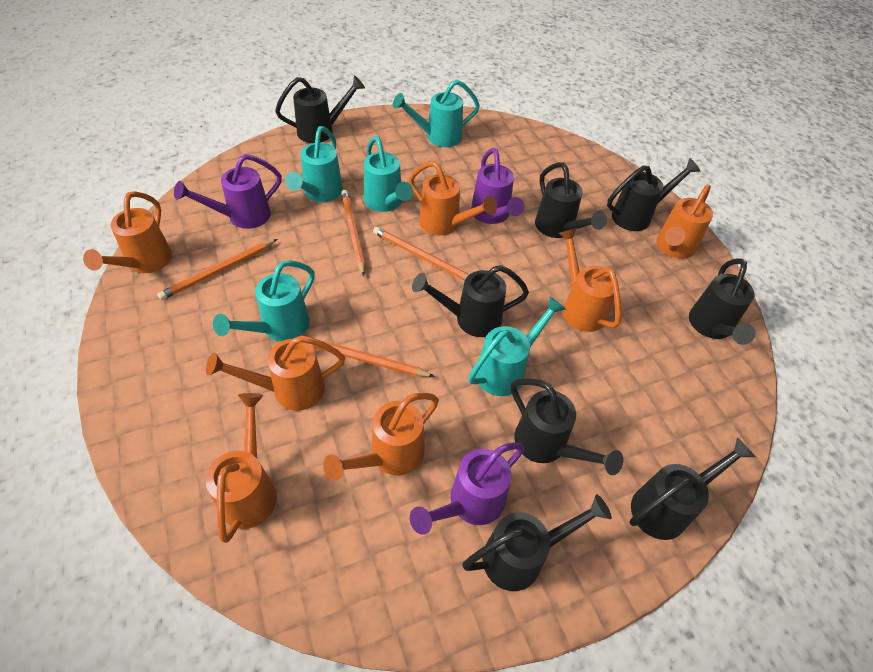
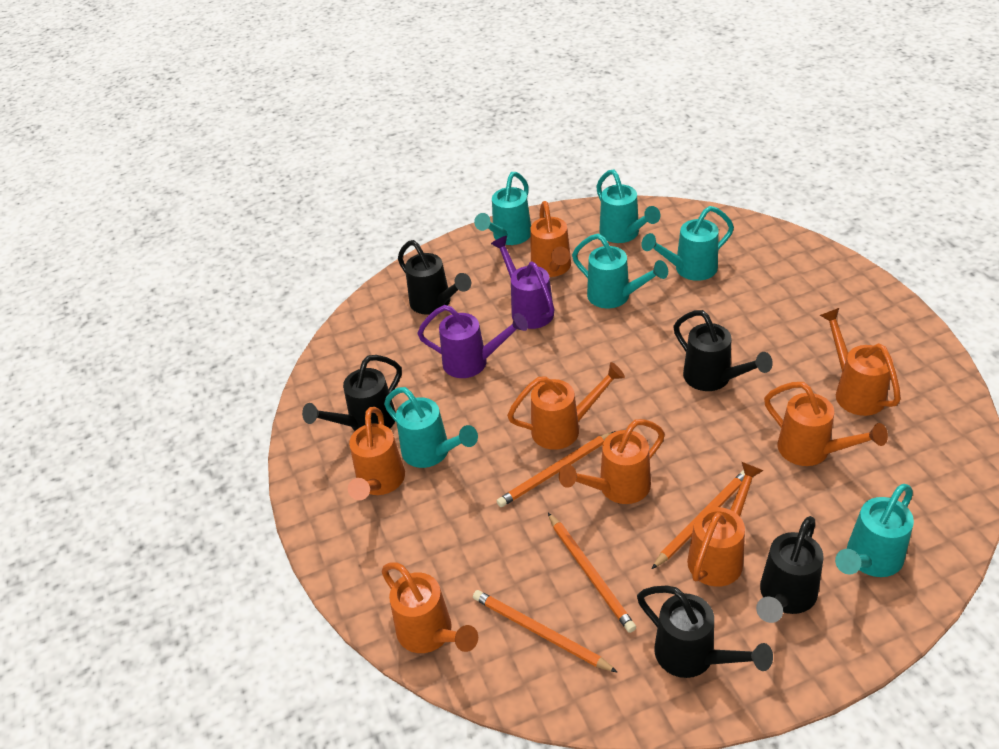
black watering can: 8 -> 5
orange watering can: 7 -> 8
purple watering can: 3 -> 2
turquoise watering can: 5 -> 6

